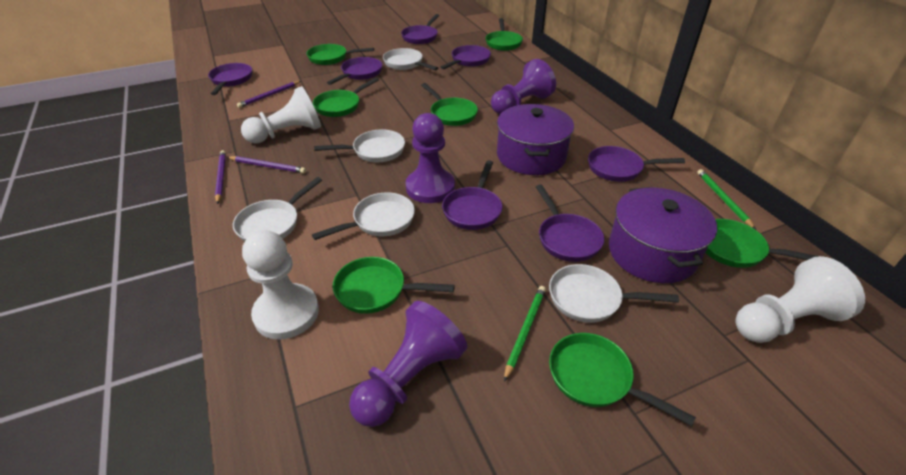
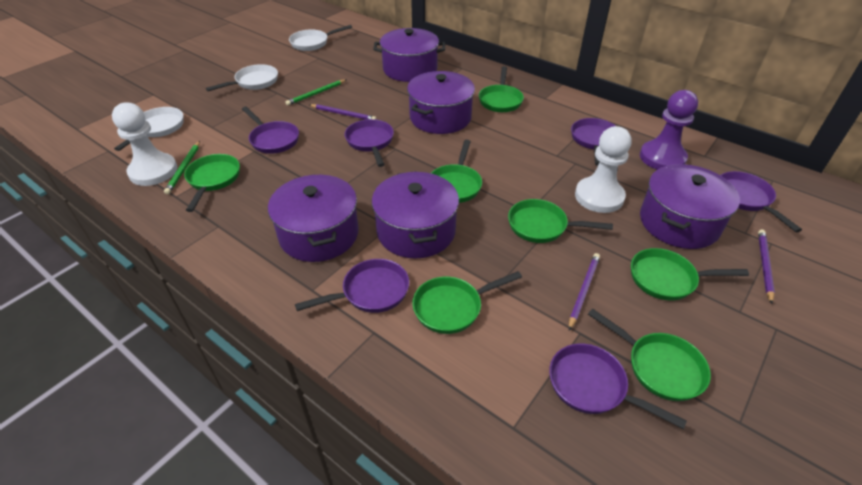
purple pan: 7 -> 6
purple pawn: 3 -> 1
purple pot: 2 -> 5
white pan: 5 -> 3
white pawn: 3 -> 2

